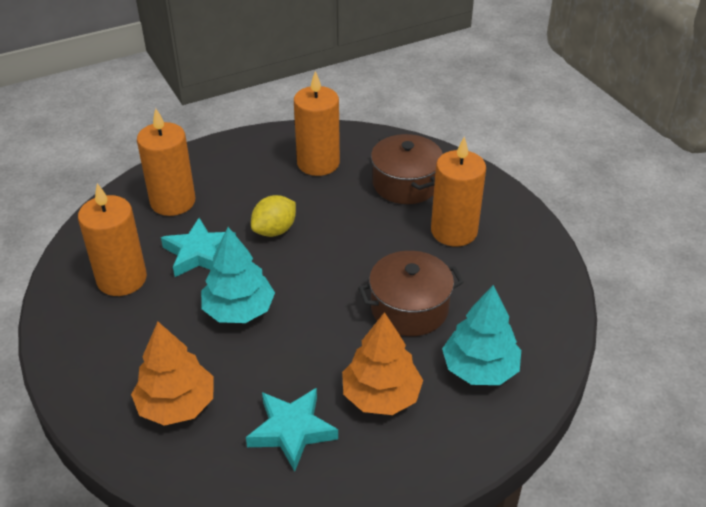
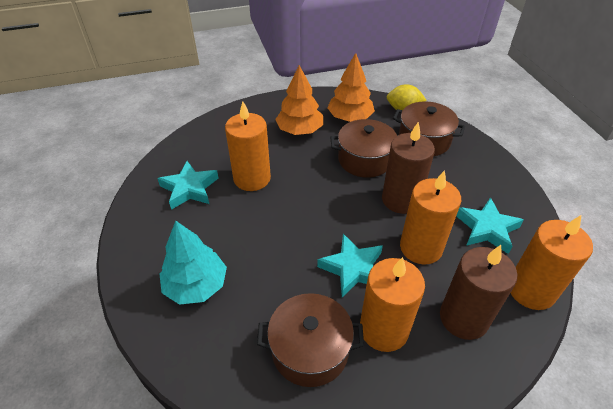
brown candle: 0 -> 2
brown pot: 2 -> 3
turquoise star: 2 -> 3
turquoise tree: 2 -> 1

